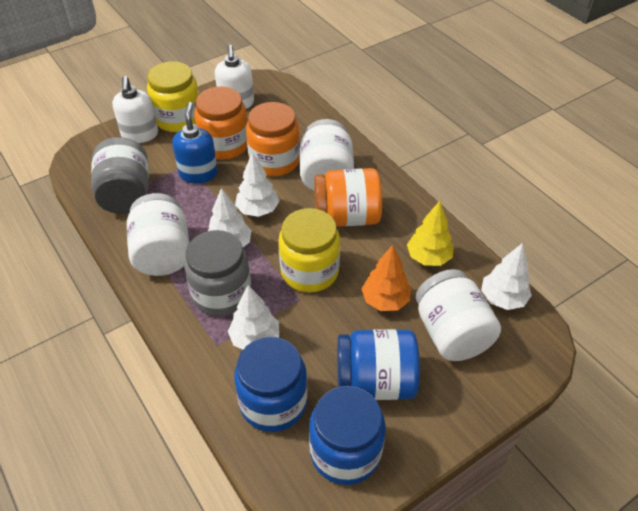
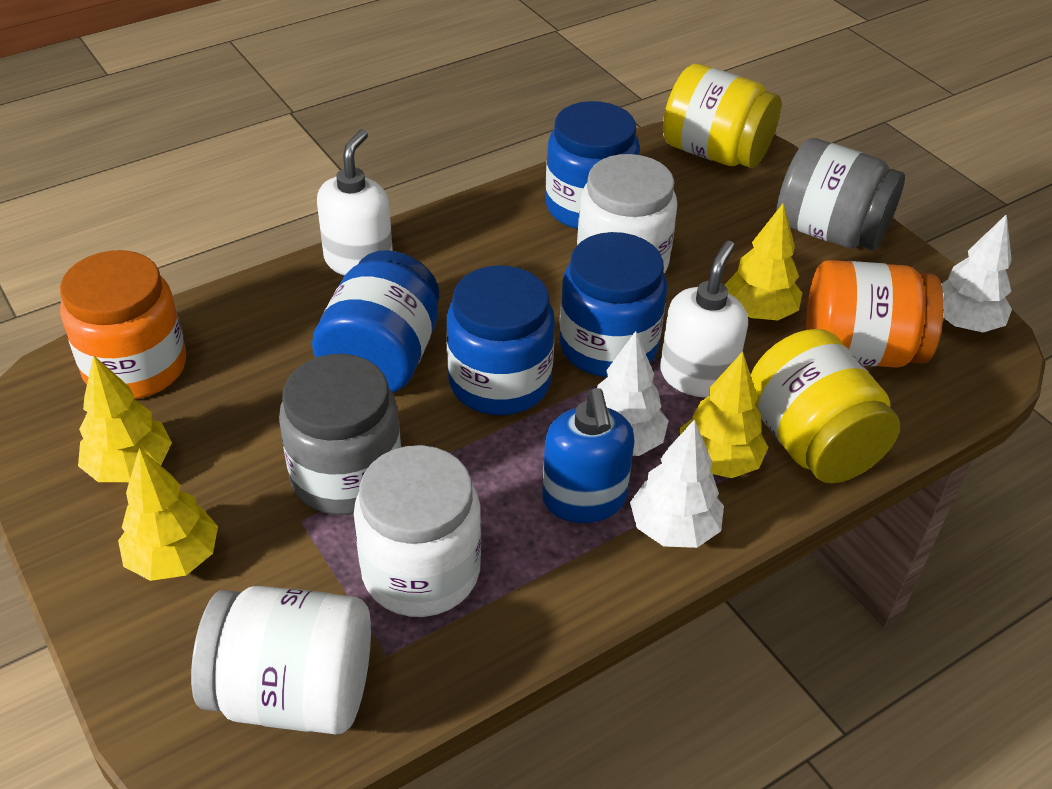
blue jar: 3 -> 4
orange jar: 3 -> 2
orange tree: 1 -> 0
white tree: 4 -> 3
yellow tree: 1 -> 4

